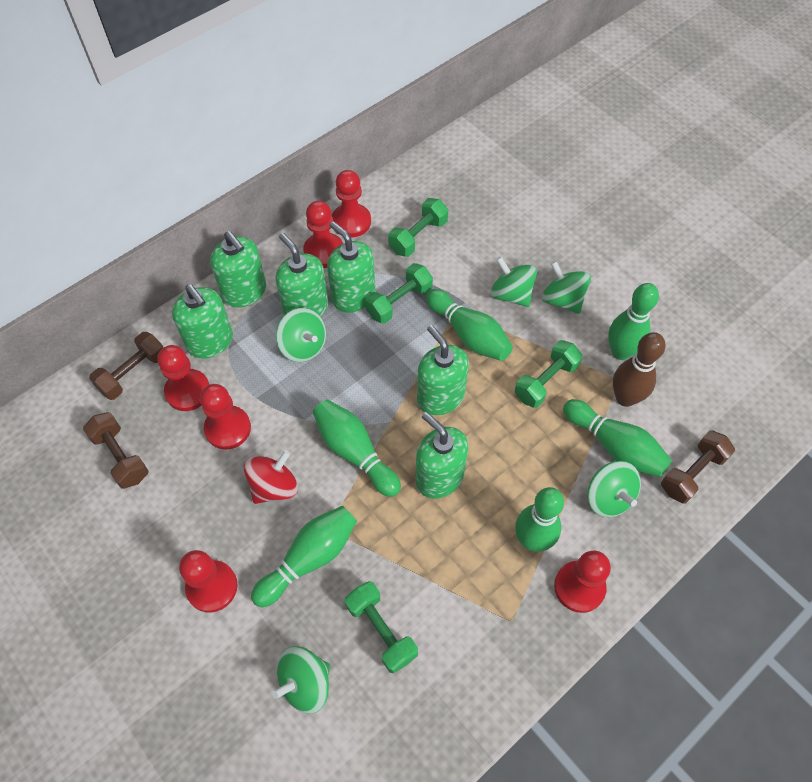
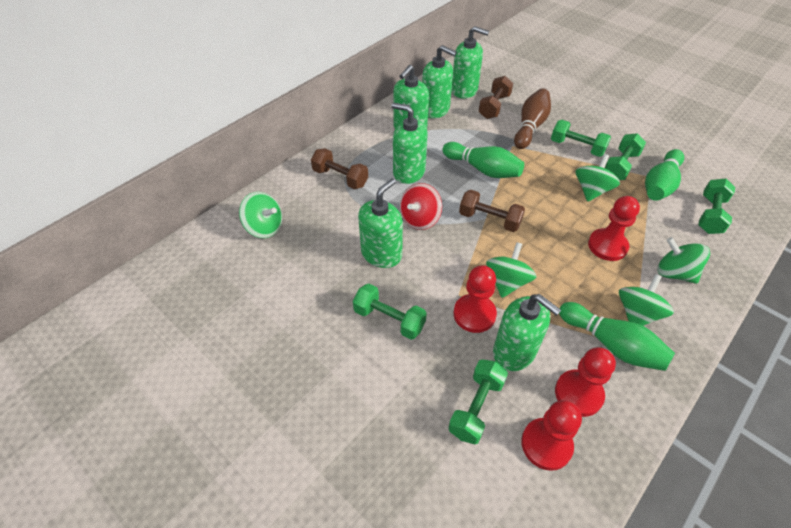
green bowling pin: 6 -> 3
green dumbbell: 4 -> 5
red pawn: 6 -> 4

